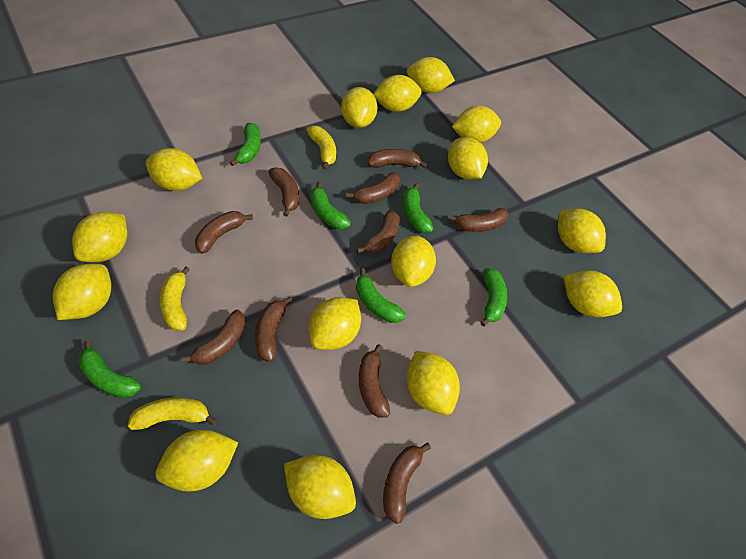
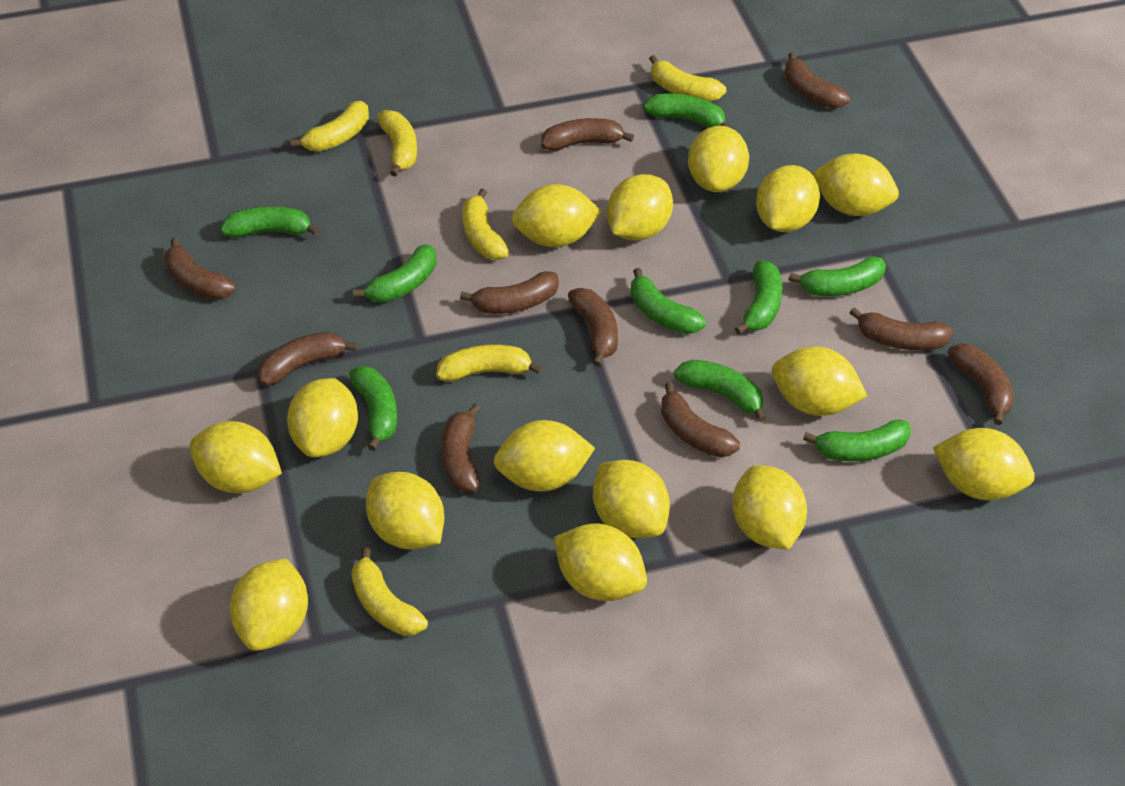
green banana: 6 -> 9
yellow banana: 3 -> 6

